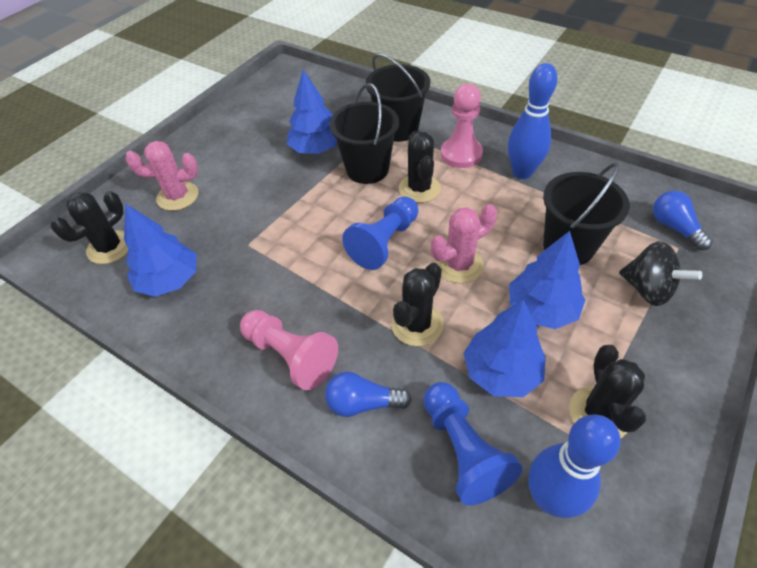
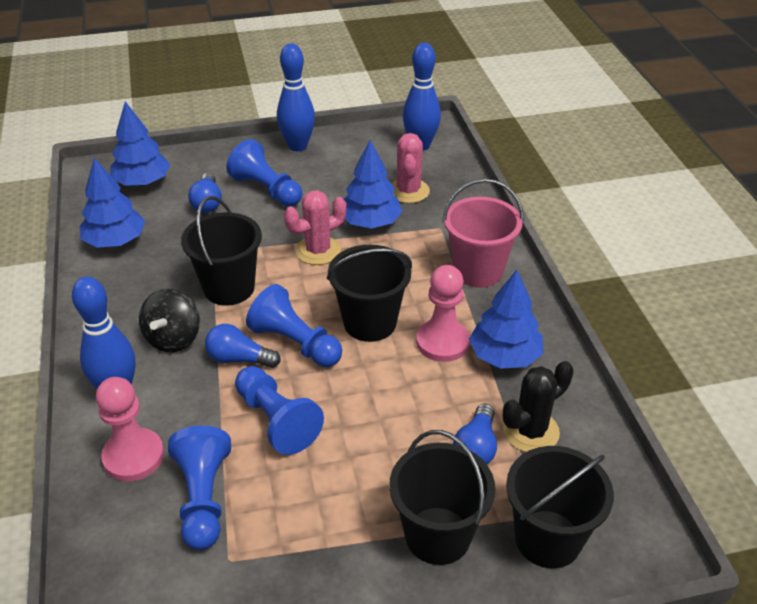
black bucket: 3 -> 4
black cactus: 4 -> 1
blue bowling pin: 2 -> 3
blue light bulb: 2 -> 3
blue pawn: 2 -> 4
pink bucket: 0 -> 1

